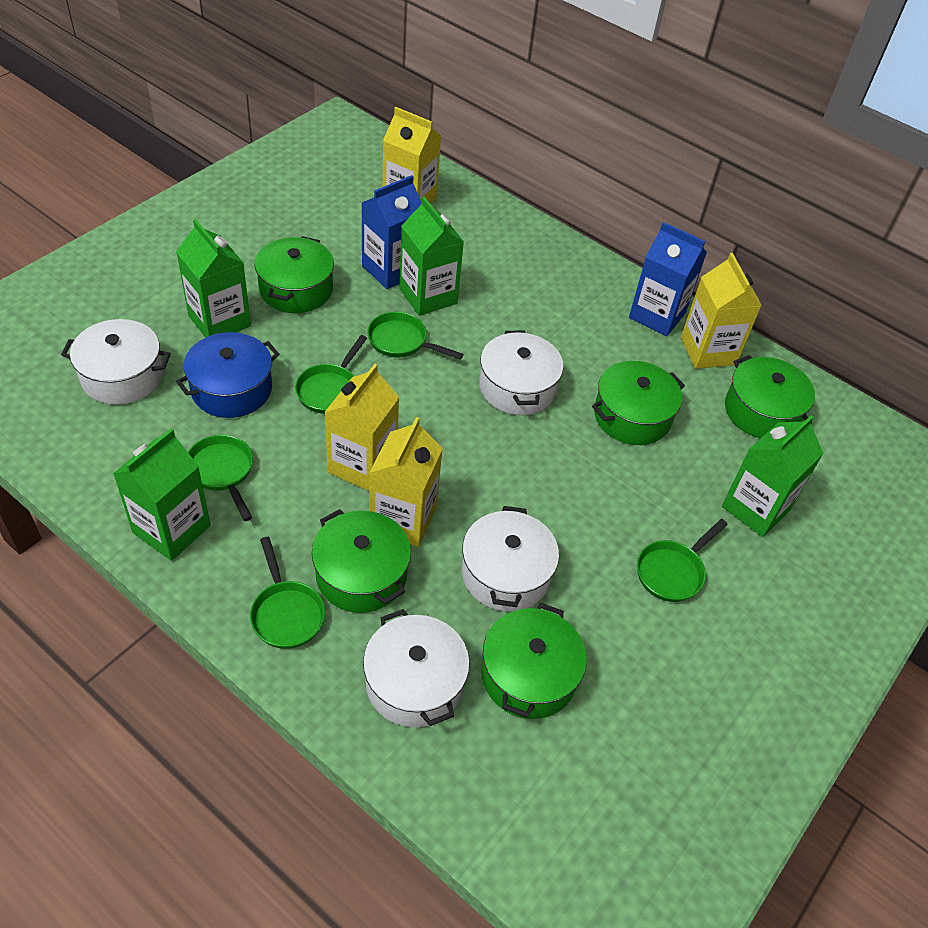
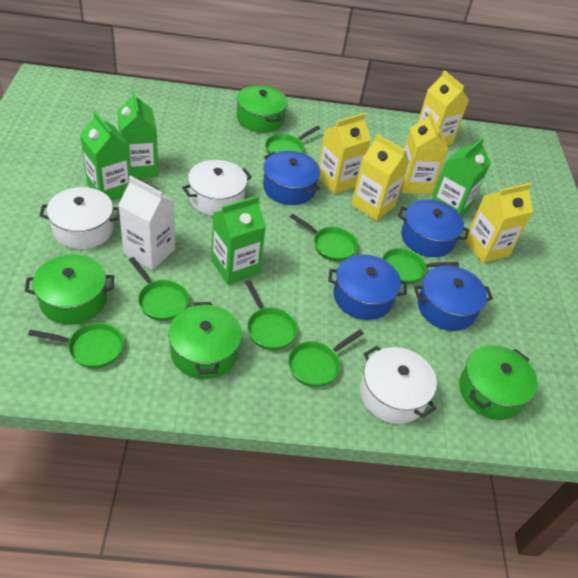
blue carton: 2 -> 0
blue pot: 1 -> 4
green pan: 5 -> 7
green pot: 5 -> 4
white carton: 0 -> 1
white pot: 4 -> 3
yellow carton: 4 -> 5

